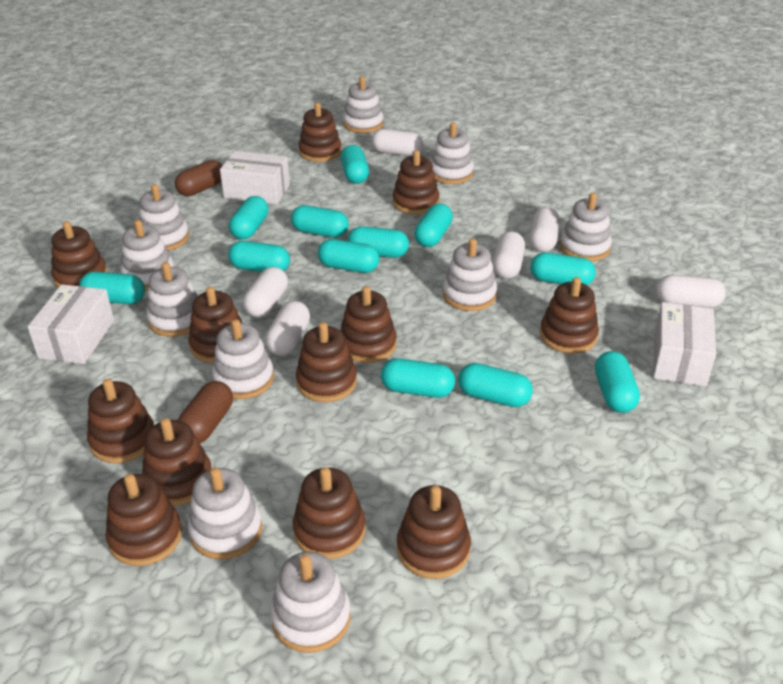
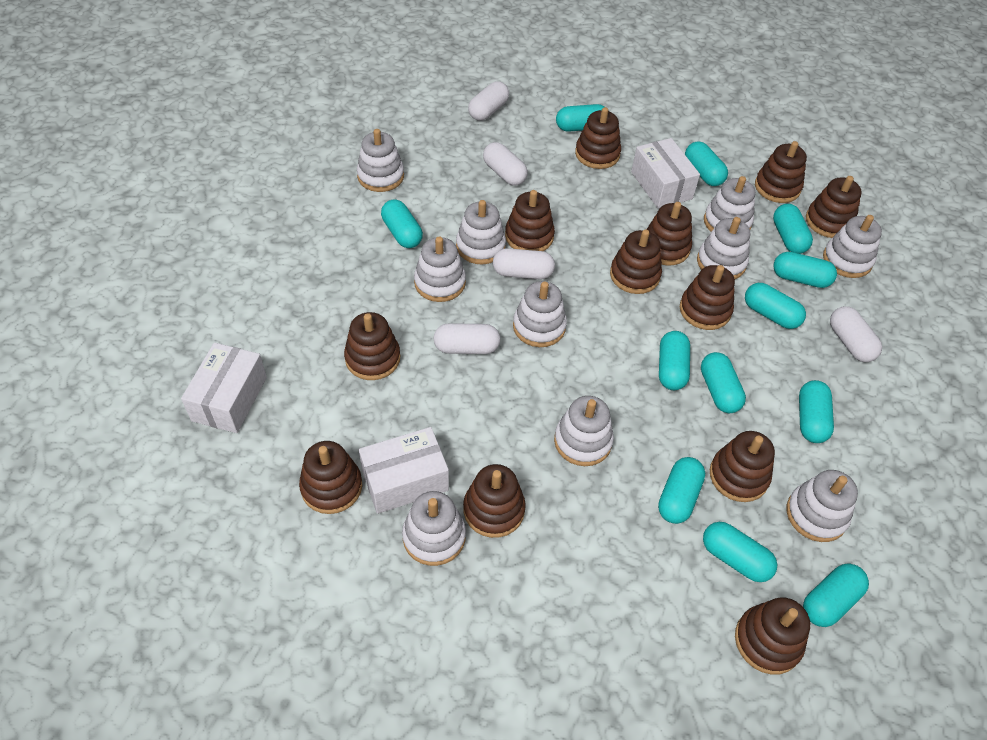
brown capsule: 2 -> 0
white capsule: 6 -> 5

